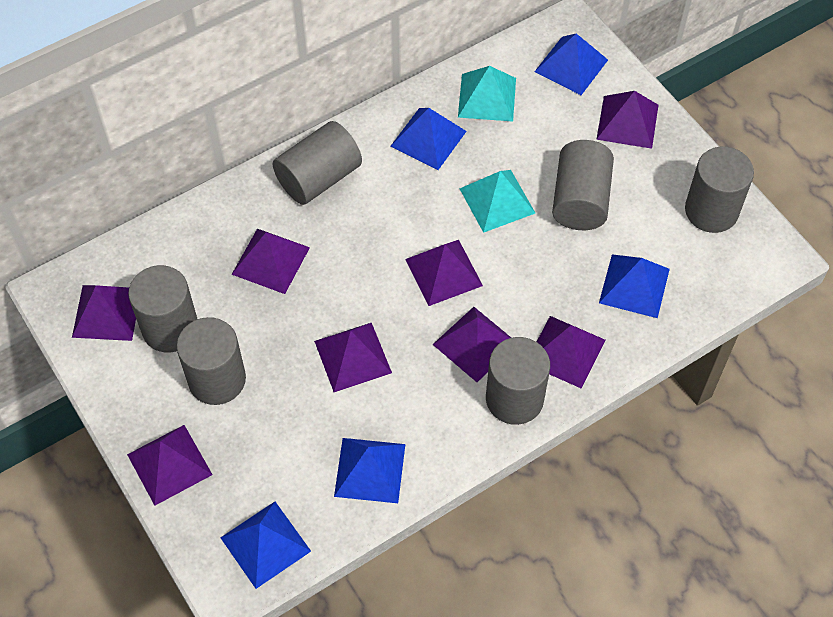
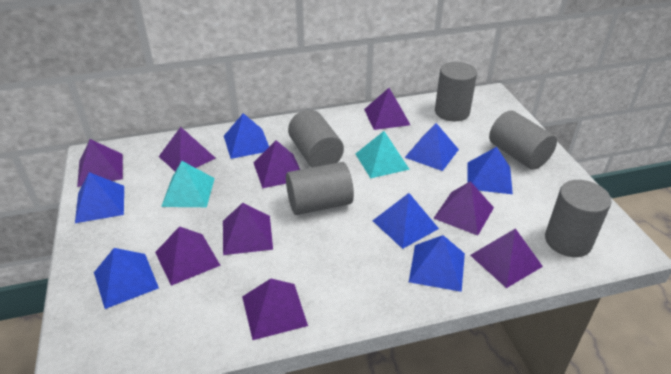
blue pyramid: 5 -> 7
grey cylinder: 6 -> 5
purple pyramid: 8 -> 9

